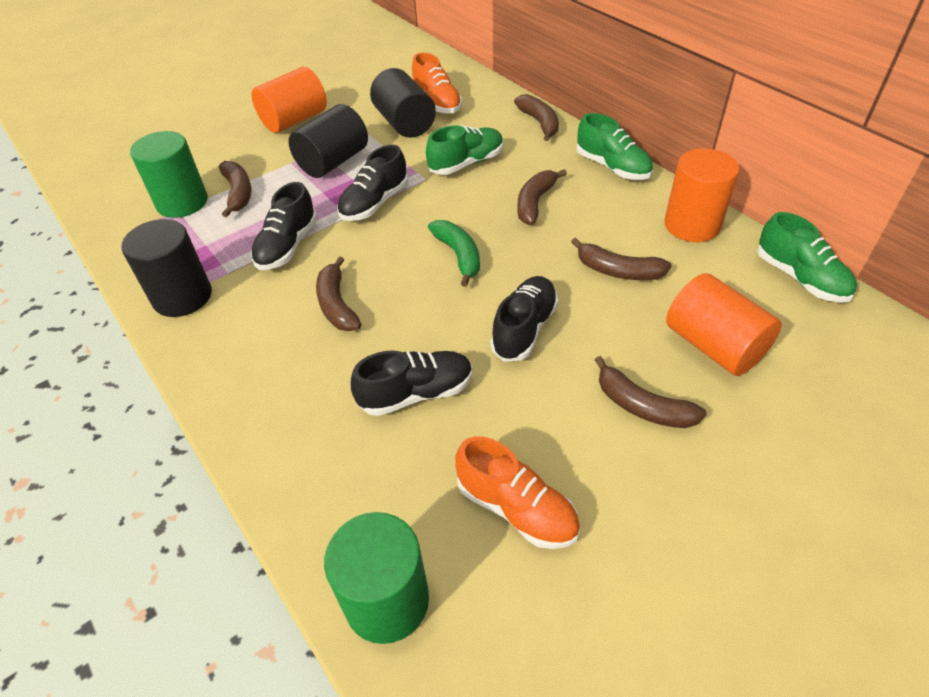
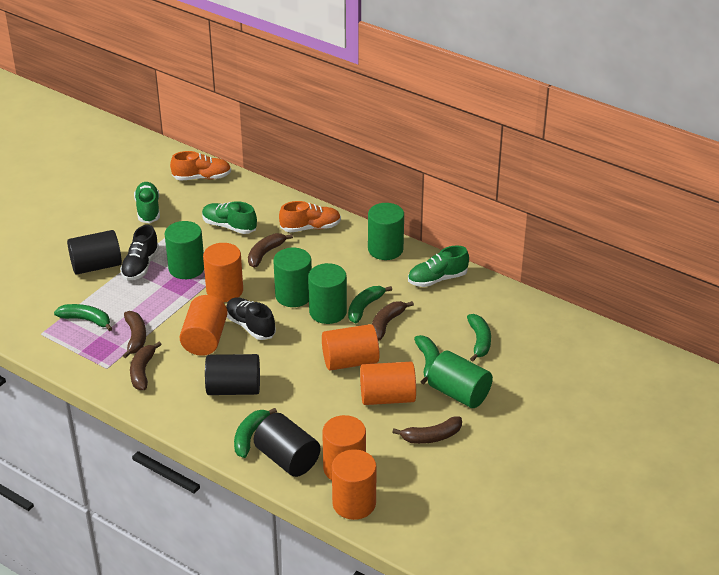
black shoe: 4 -> 2
brown banana: 6 -> 5
green banana: 1 -> 5
green cylinder: 2 -> 5
orange cylinder: 3 -> 6

